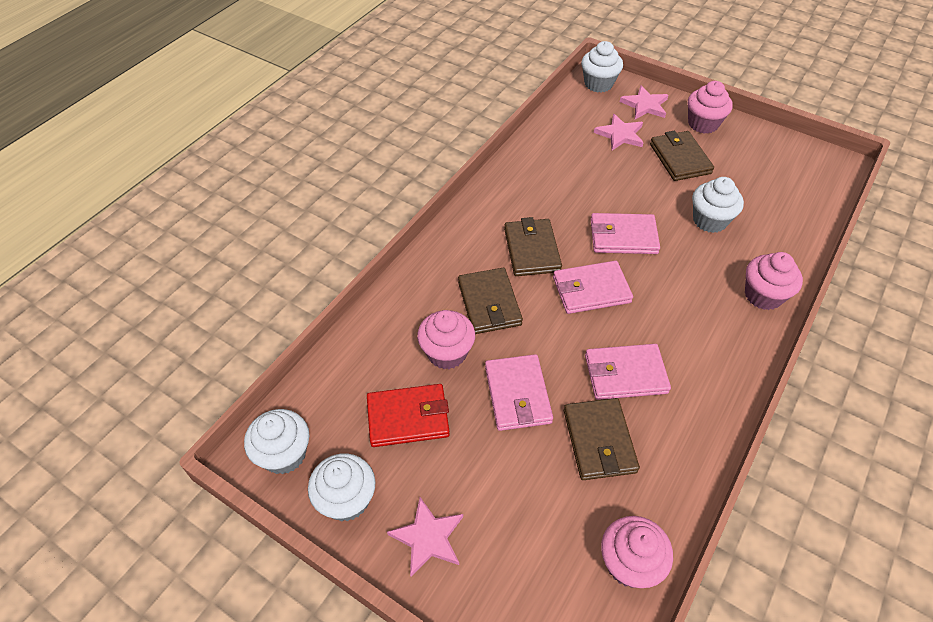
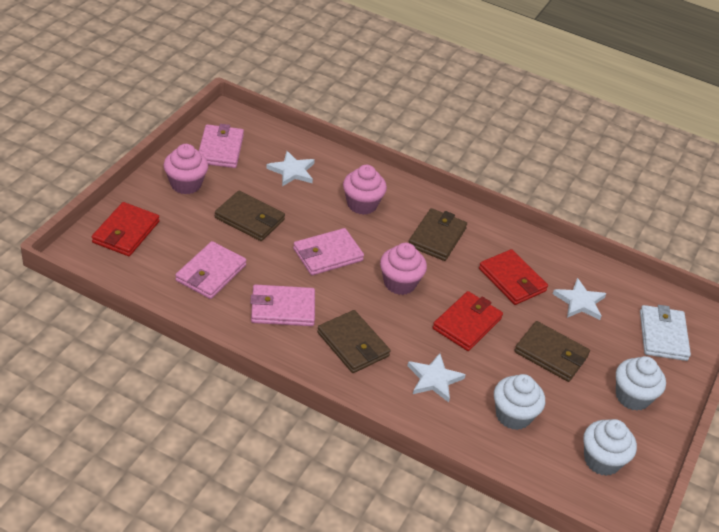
pink cupcake: 4 -> 3
pink star: 3 -> 0
red wallet: 1 -> 3
white cupcake: 4 -> 3
white star: 0 -> 3
white wallet: 0 -> 1

